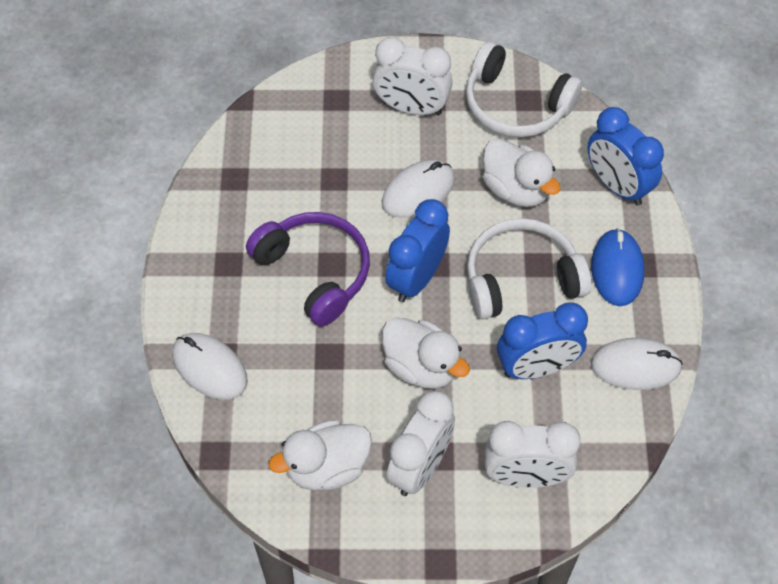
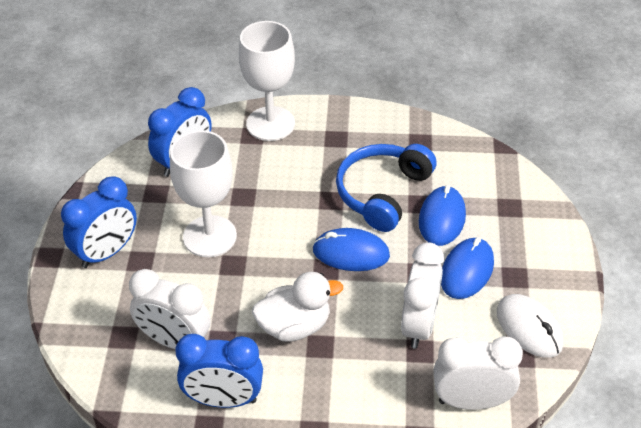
blue headphones: 0 -> 1
blue mouse: 1 -> 3
purple headphones: 1 -> 0
white duck: 3 -> 1
white goblet: 0 -> 2
white headphones: 2 -> 0
white mouse: 3 -> 1

